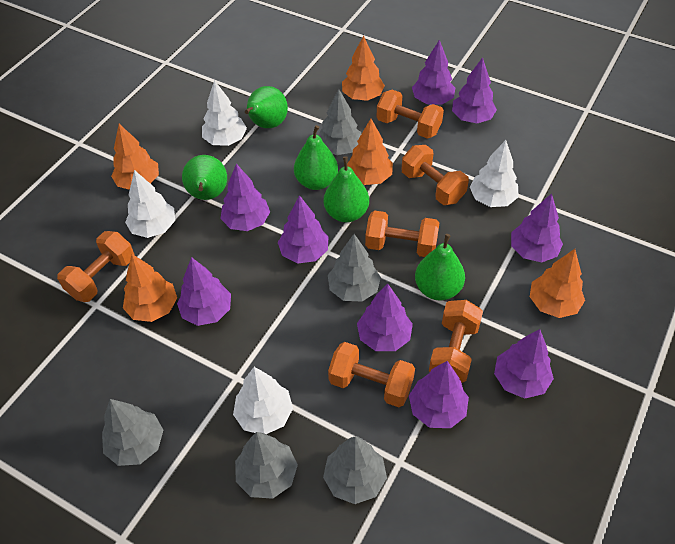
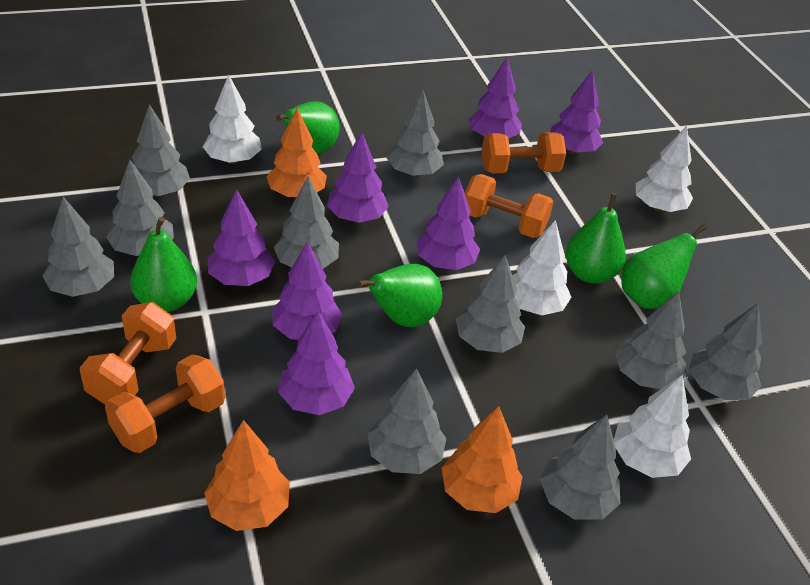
grey tree: 5 -> 10
orange dumbbell: 6 -> 4
orange tree: 5 -> 3
purple tree: 9 -> 7

